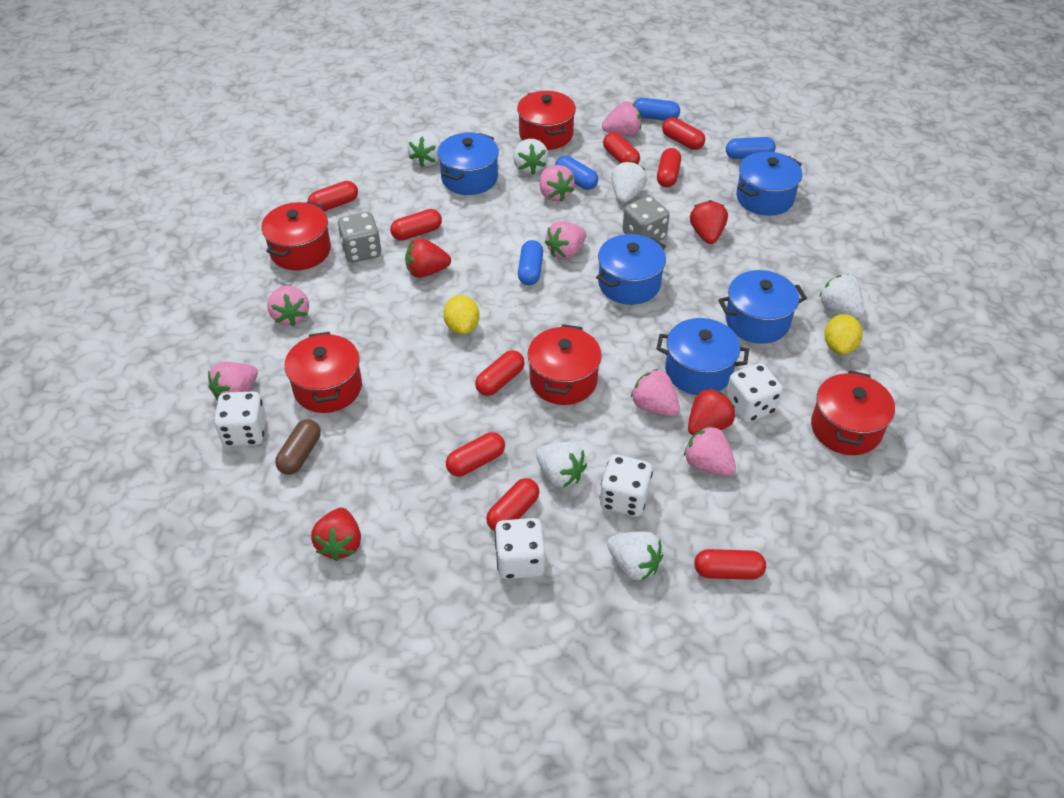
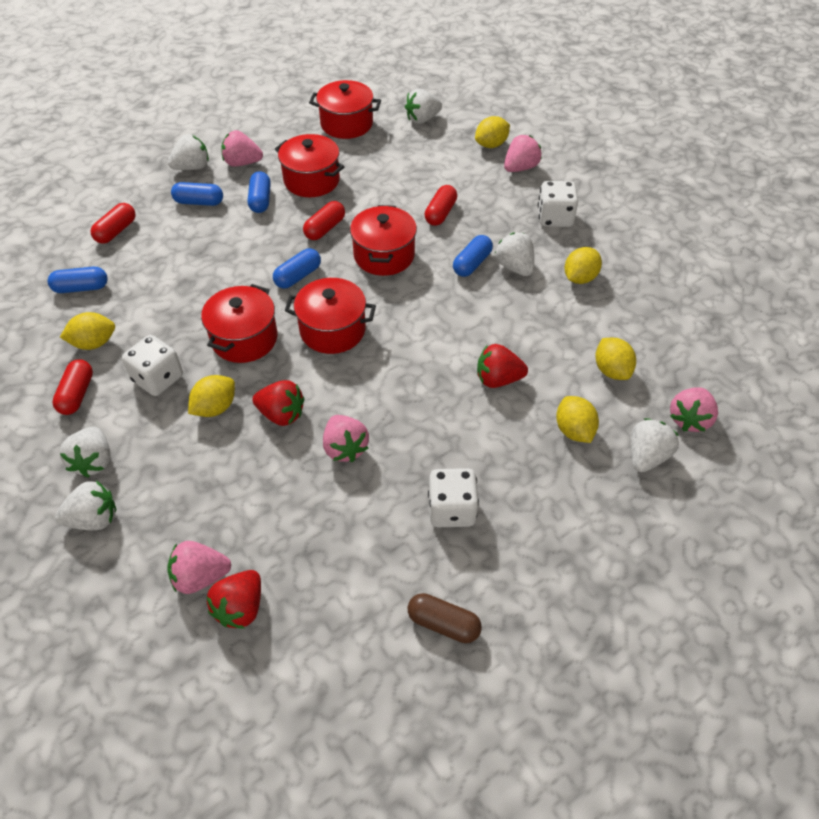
blue capsule: 4 -> 5
blue pot: 5 -> 0
grey dice: 2 -> 0
pink strawberry: 7 -> 5
red capsule: 9 -> 4
red strawberry: 4 -> 3
white dice: 4 -> 3
yellow lemon: 2 -> 6

